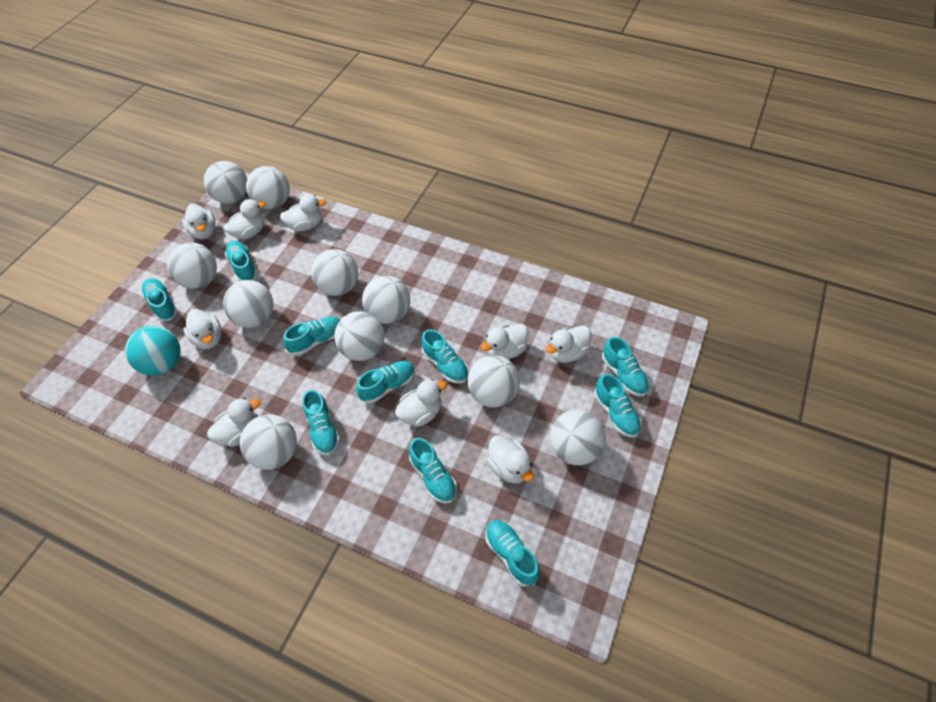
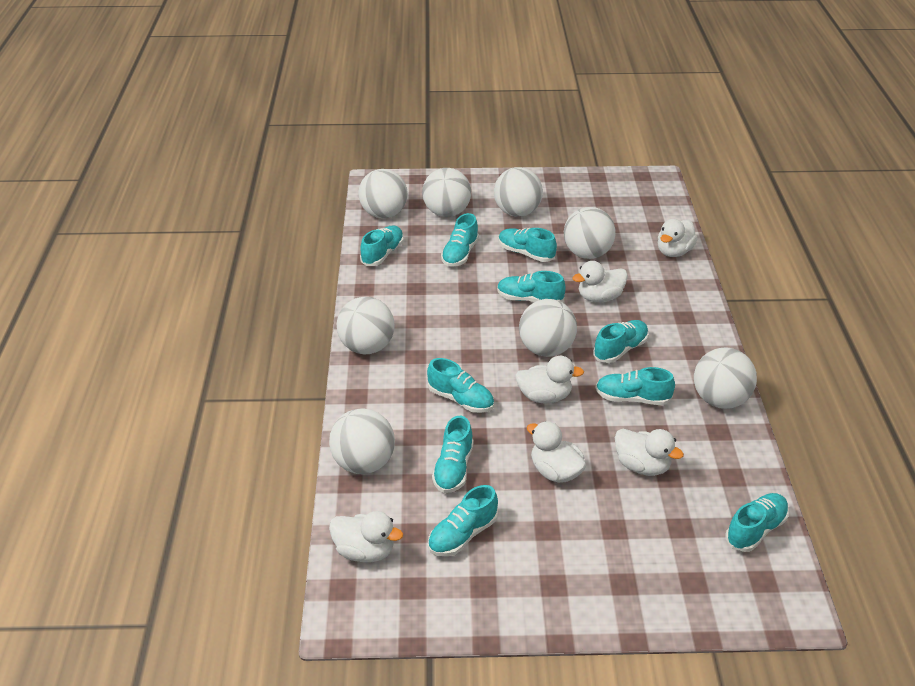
turquoise ball: 1 -> 0
white ball: 10 -> 8
white duck: 9 -> 6

